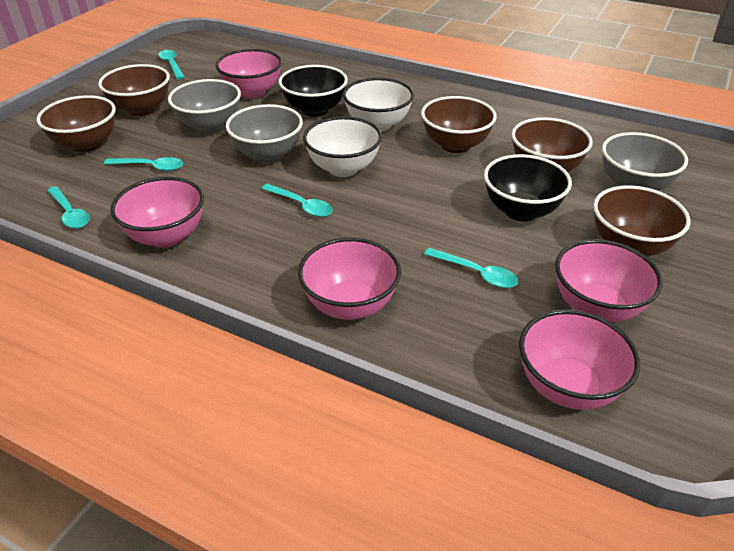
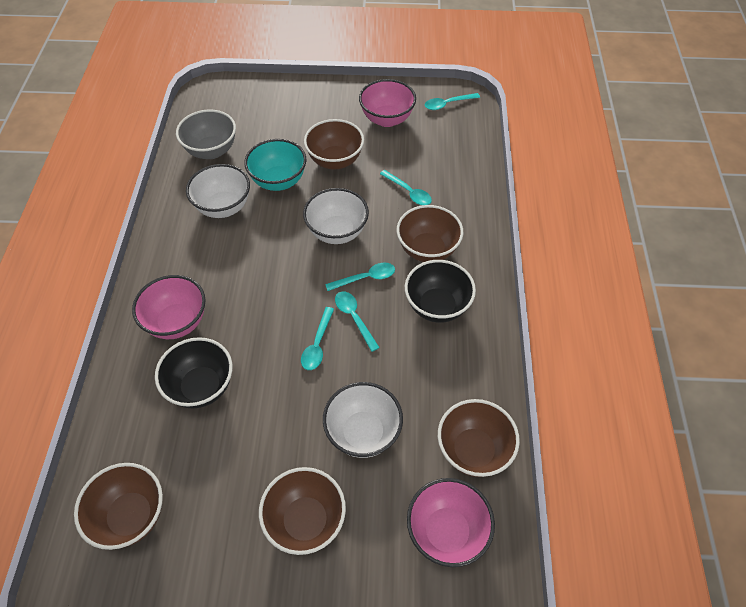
grey bowl: 3 -> 1
pink bowl: 5 -> 3
turquoise bowl: 0 -> 1
white bowl: 2 -> 3

